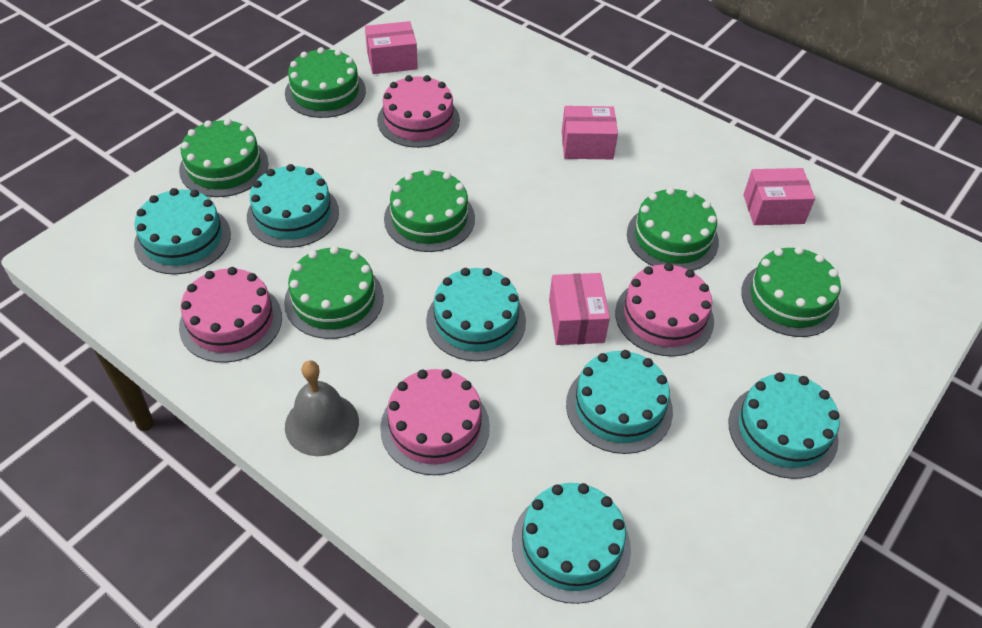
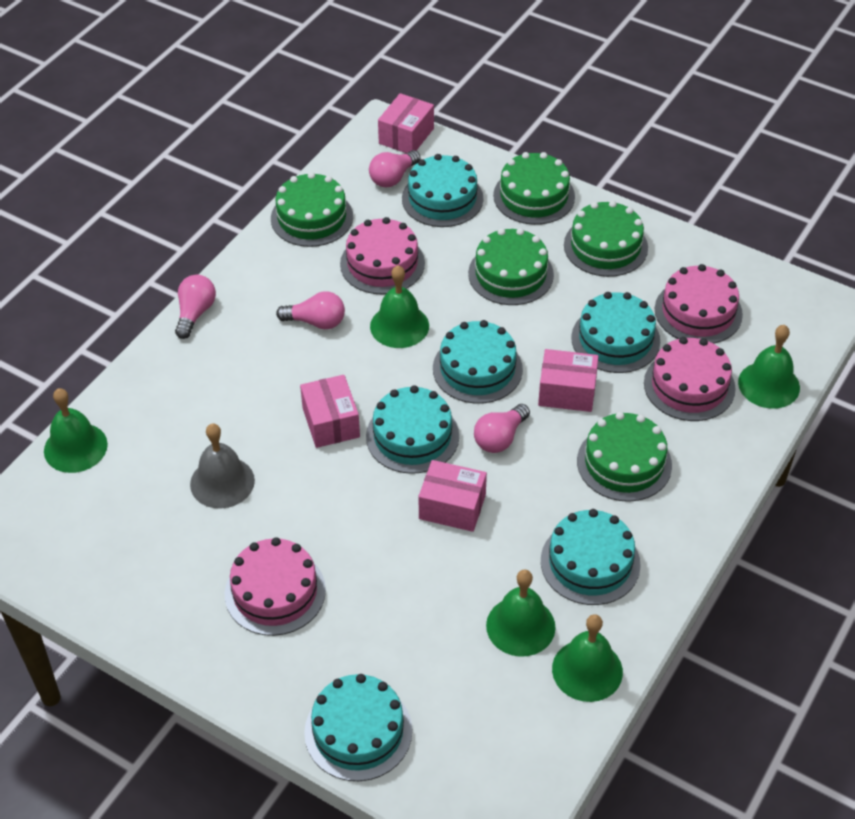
green bell: 0 -> 5
green cake: 6 -> 5
pink light bulb: 0 -> 4

